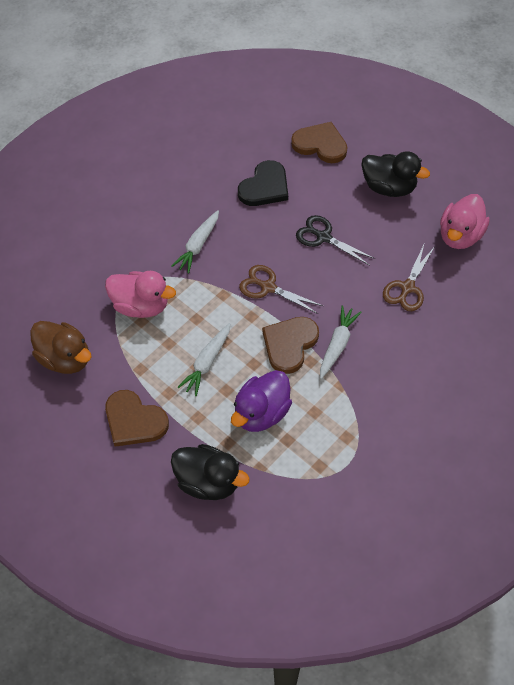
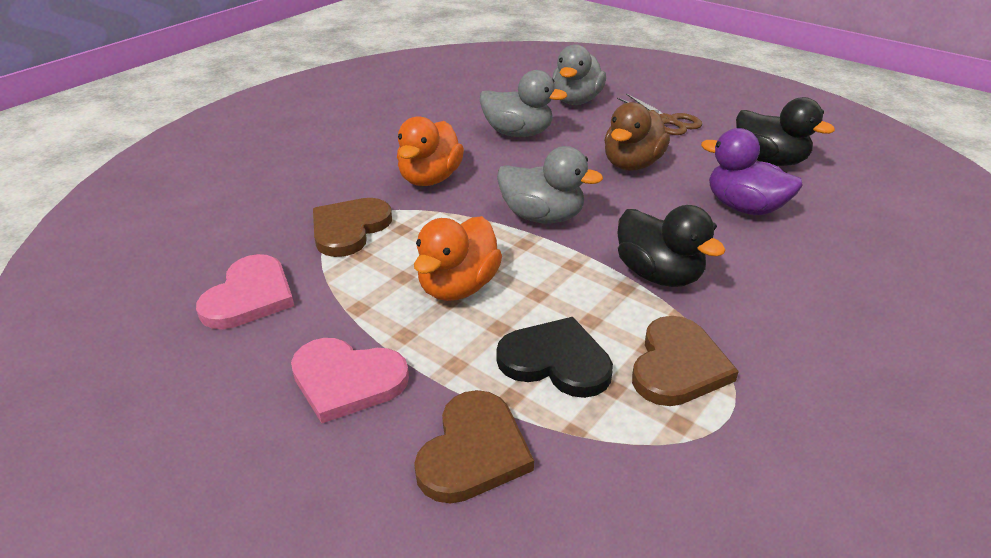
black scissors: 1 -> 0
brown scissors: 2 -> 1
grey duck: 0 -> 3
orange duck: 0 -> 2
pink duck: 2 -> 0
pink heart: 0 -> 2
white carrot: 3 -> 0

